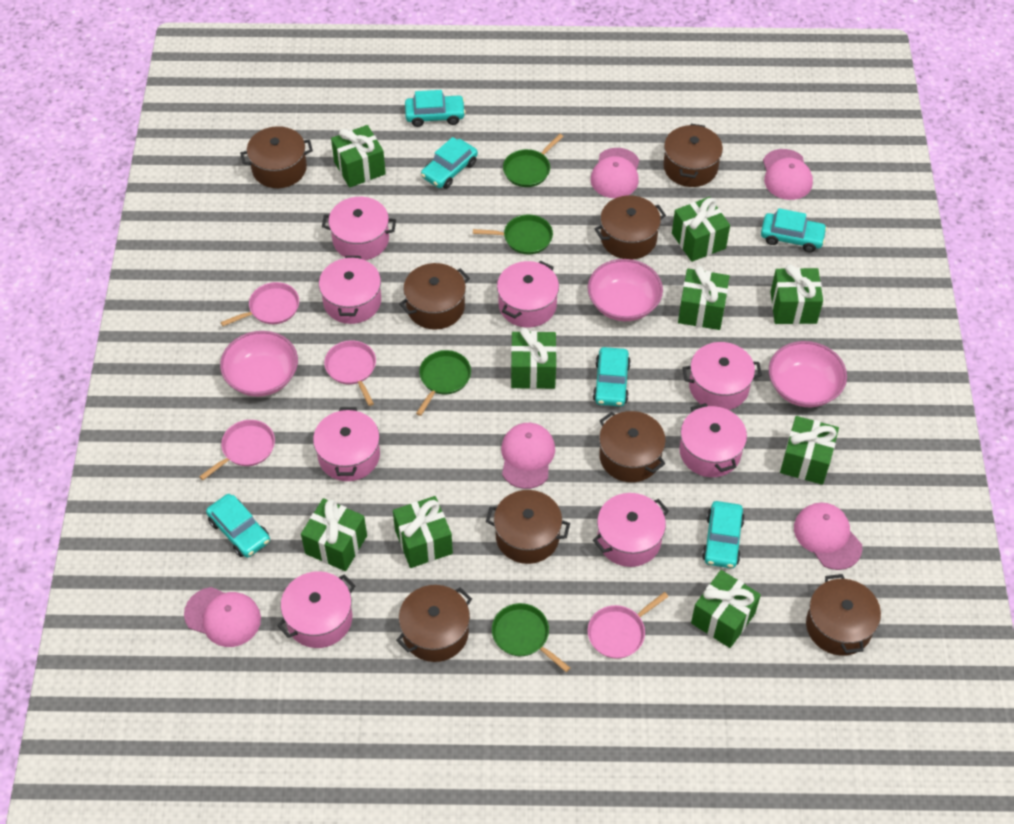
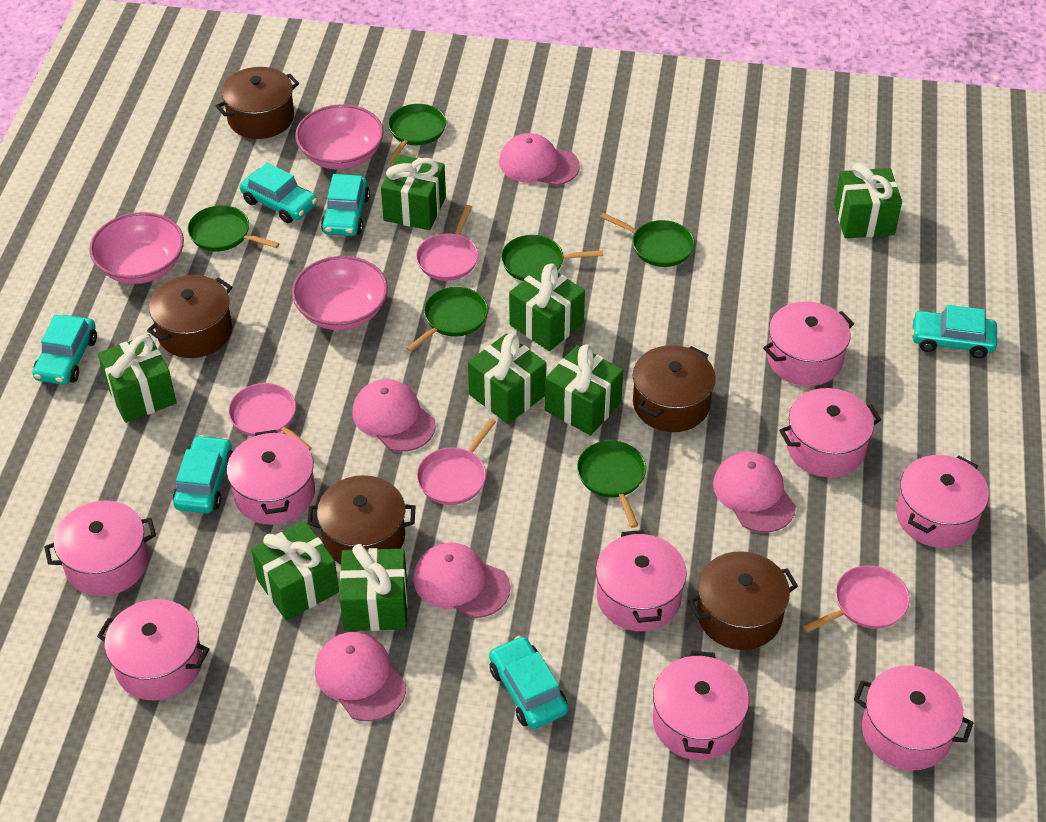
brown pot: 8 -> 5
green gift: 9 -> 8
green pan: 4 -> 6
pink pot: 8 -> 9

